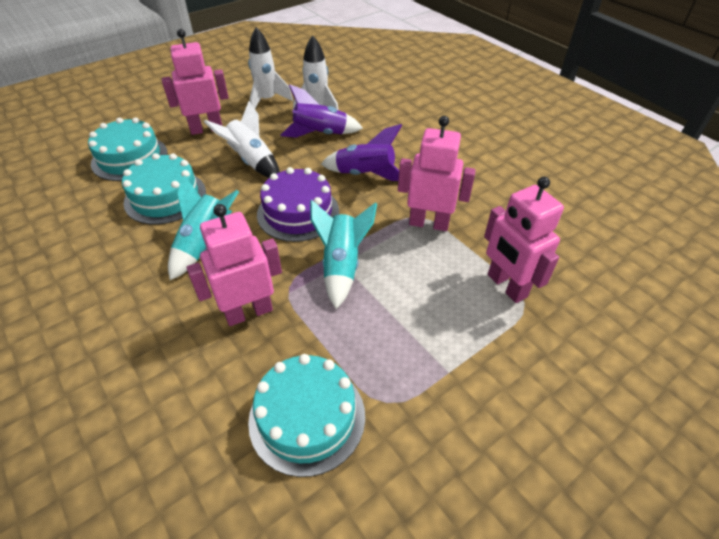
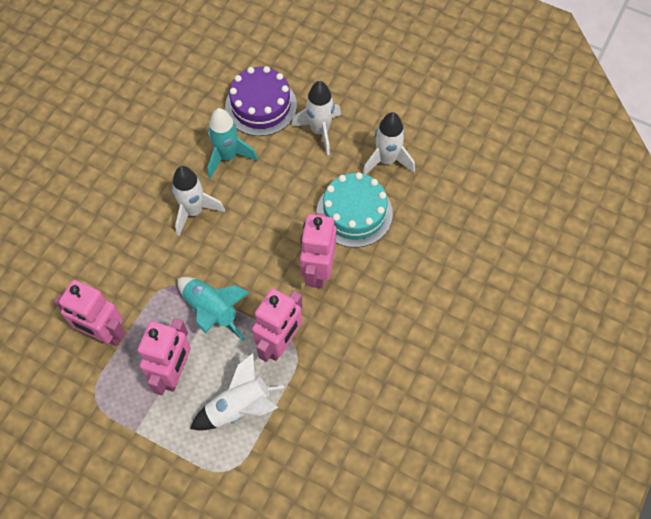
purple rocket: 2 -> 0
turquoise cake: 3 -> 1
white rocket: 3 -> 4

